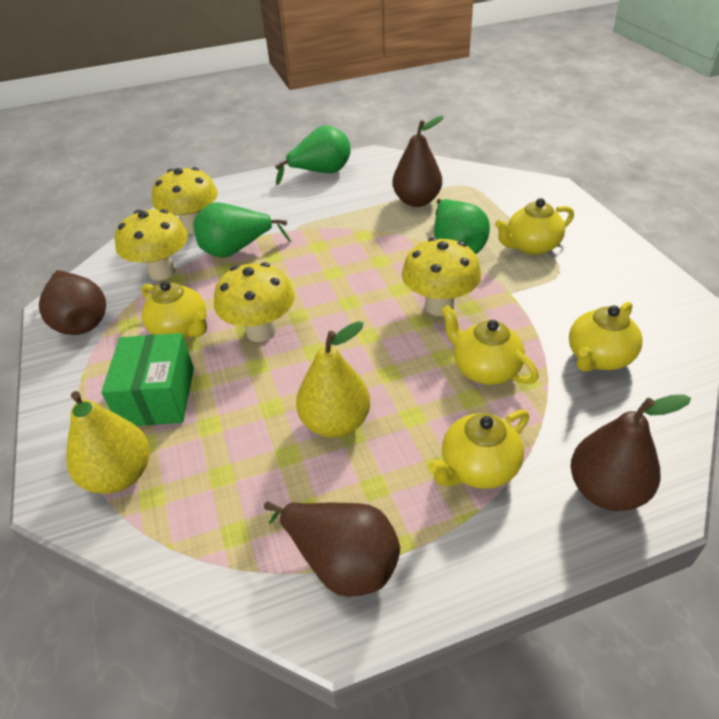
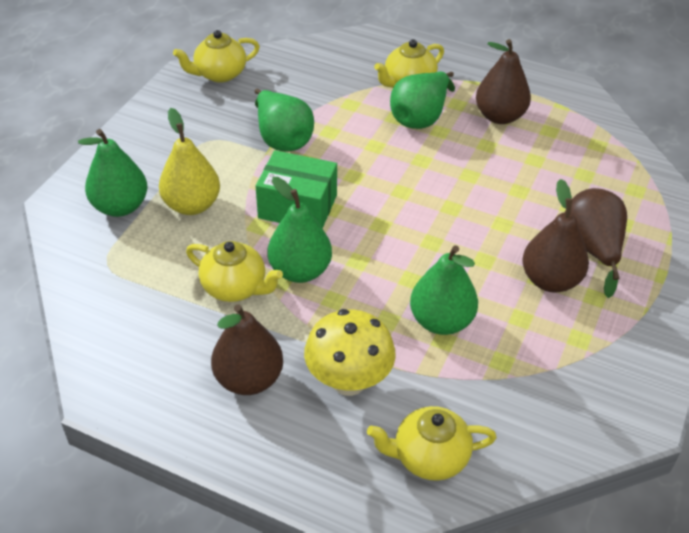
green pear: 3 -> 5
yellow mushroom: 4 -> 1
yellow pear: 2 -> 1
yellow teapot: 5 -> 4

